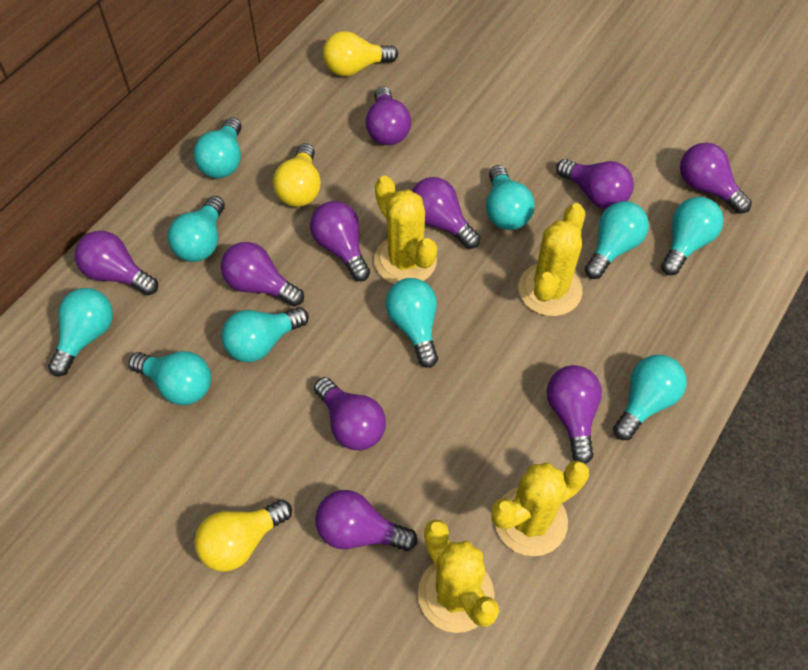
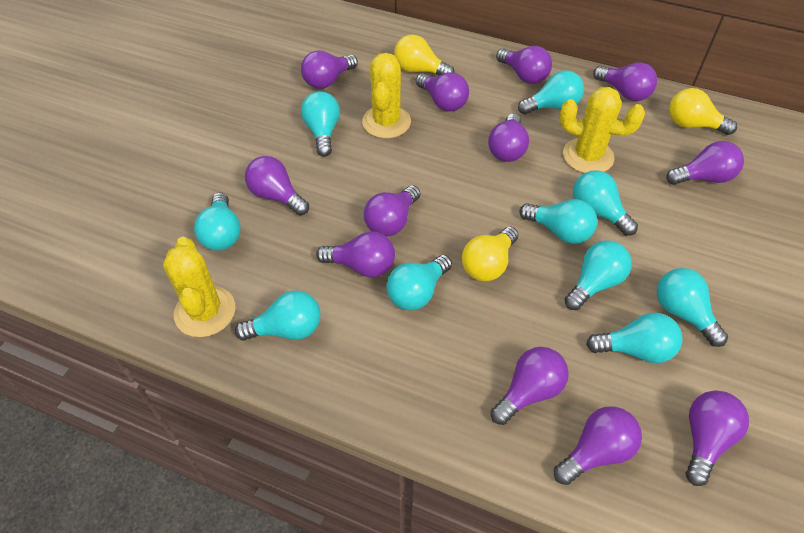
purple light bulb: 10 -> 12
yellow cactus: 4 -> 3

